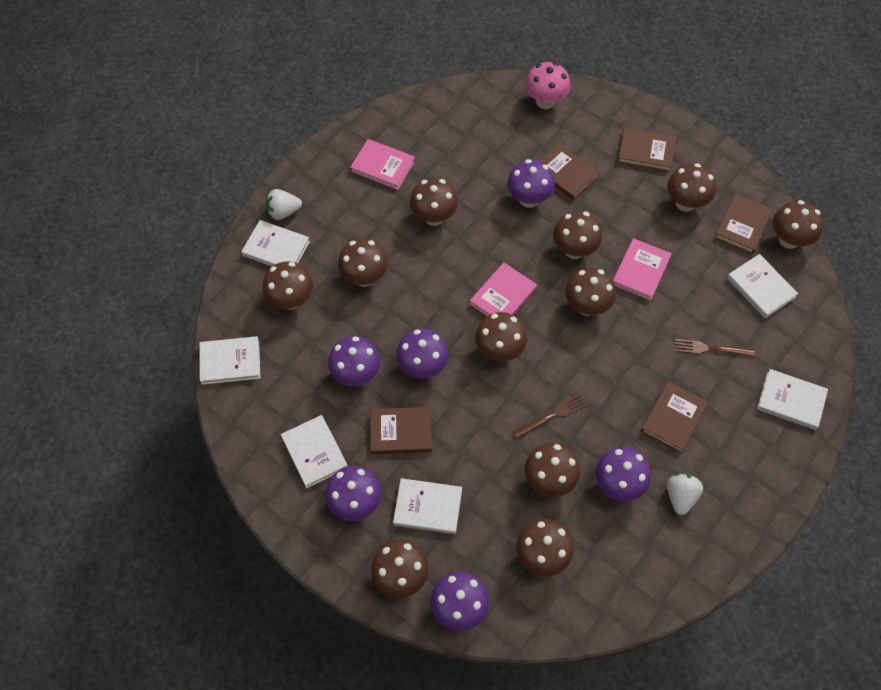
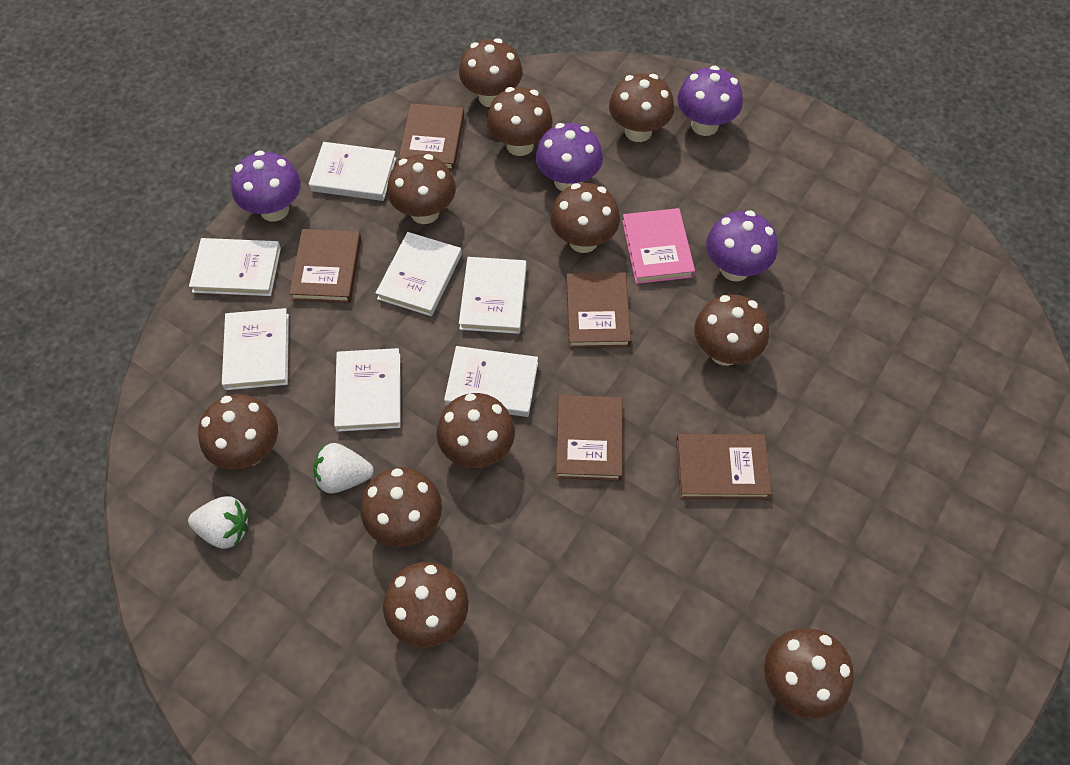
brown fork: 2 -> 0
pink book: 3 -> 1
pink mushroom: 1 -> 0
purple mushroom: 6 -> 4
white book: 6 -> 7

